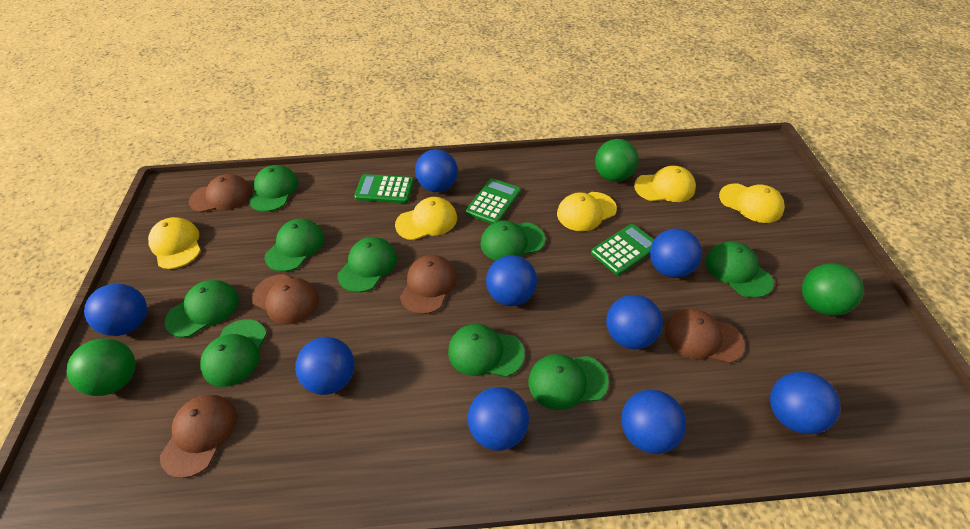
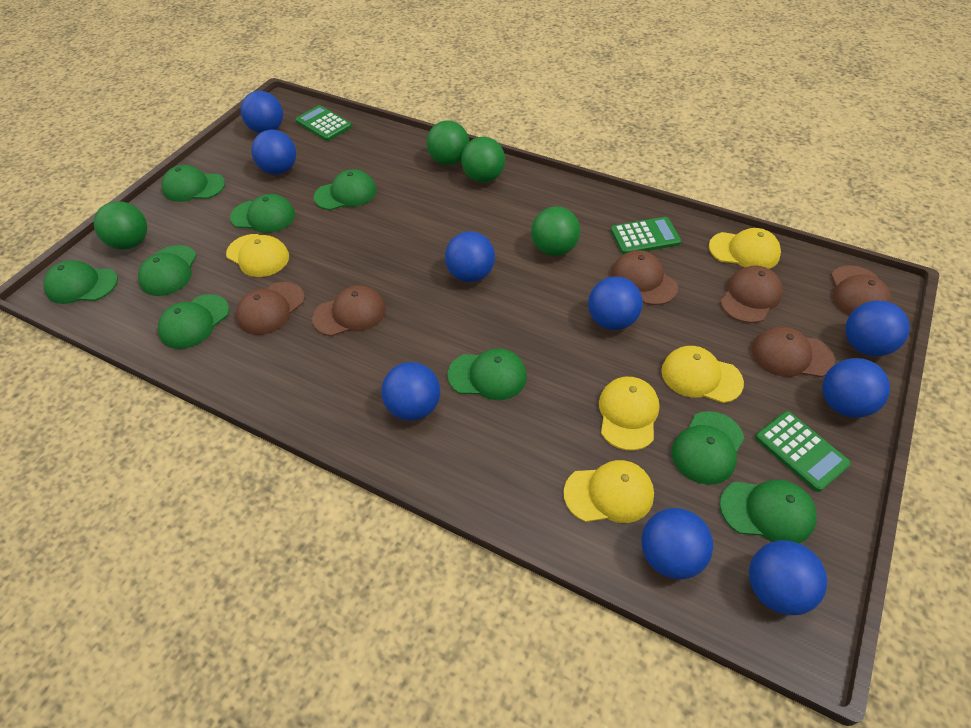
brown cap: 5 -> 6
green ball: 3 -> 4

